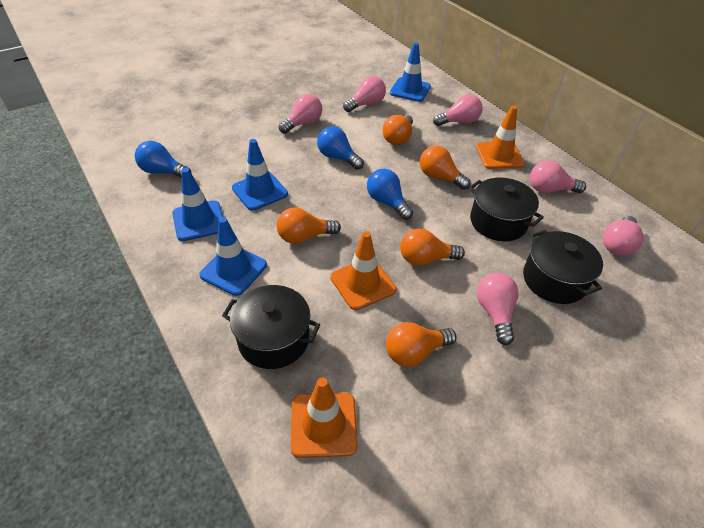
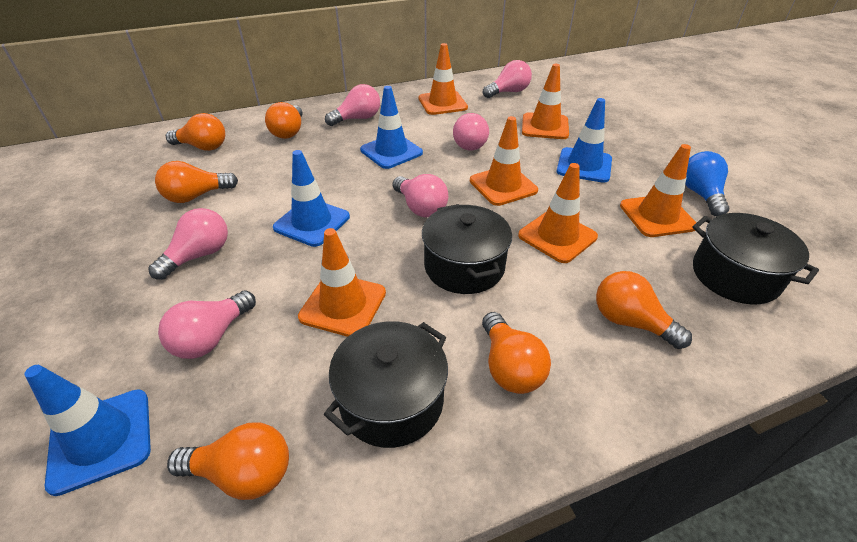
blue light bulb: 3 -> 1
orange light bulb: 5 -> 6
orange traffic cone: 3 -> 6

